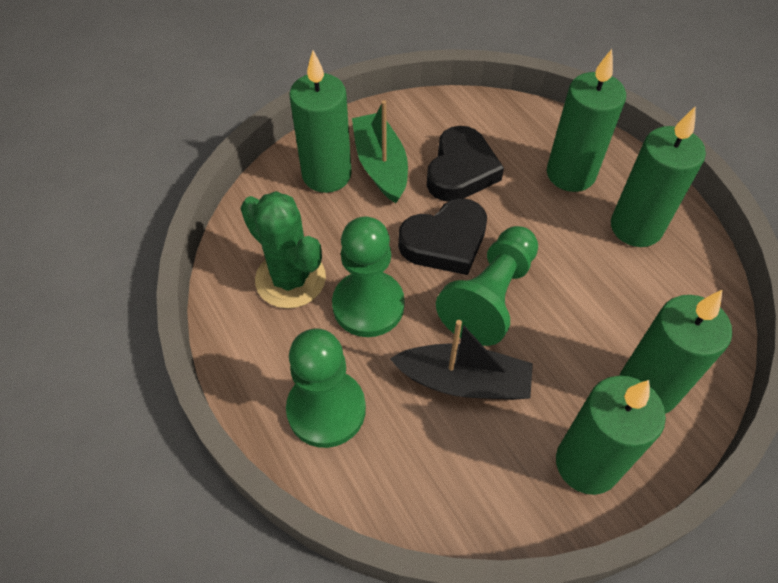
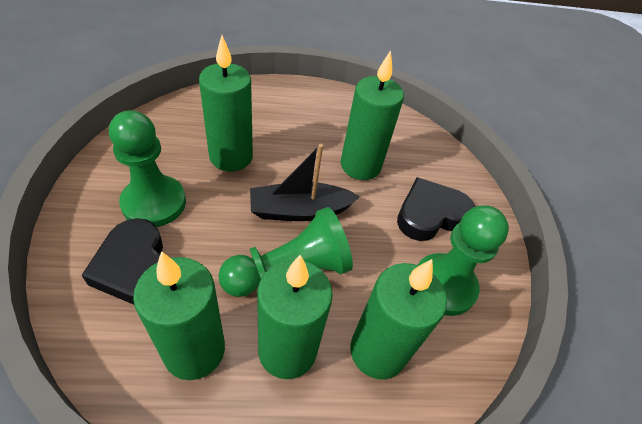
green boat: 1 -> 0
green cactus: 1 -> 0

